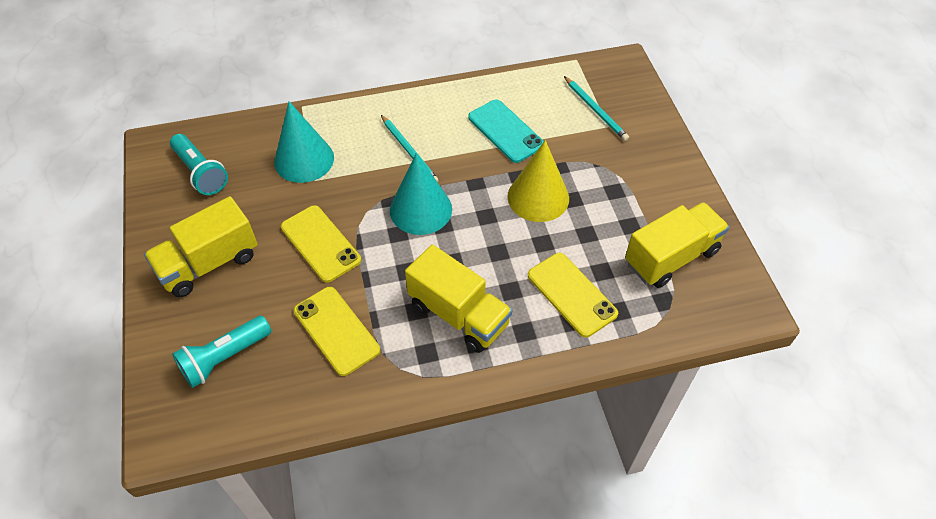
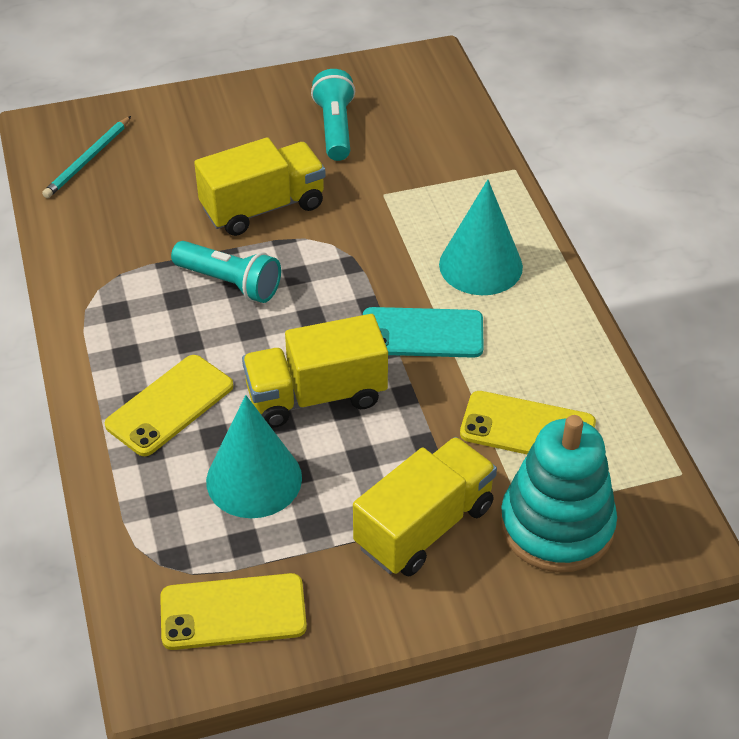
turquoise pencil: 2 -> 1
turquoise stacking toy: 0 -> 1
yellow cone: 1 -> 0

